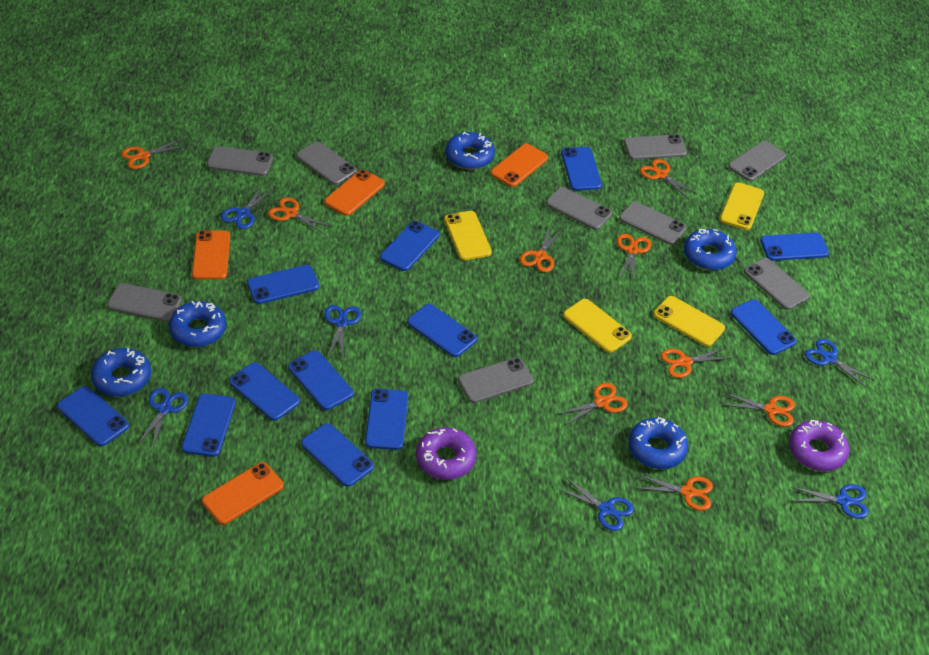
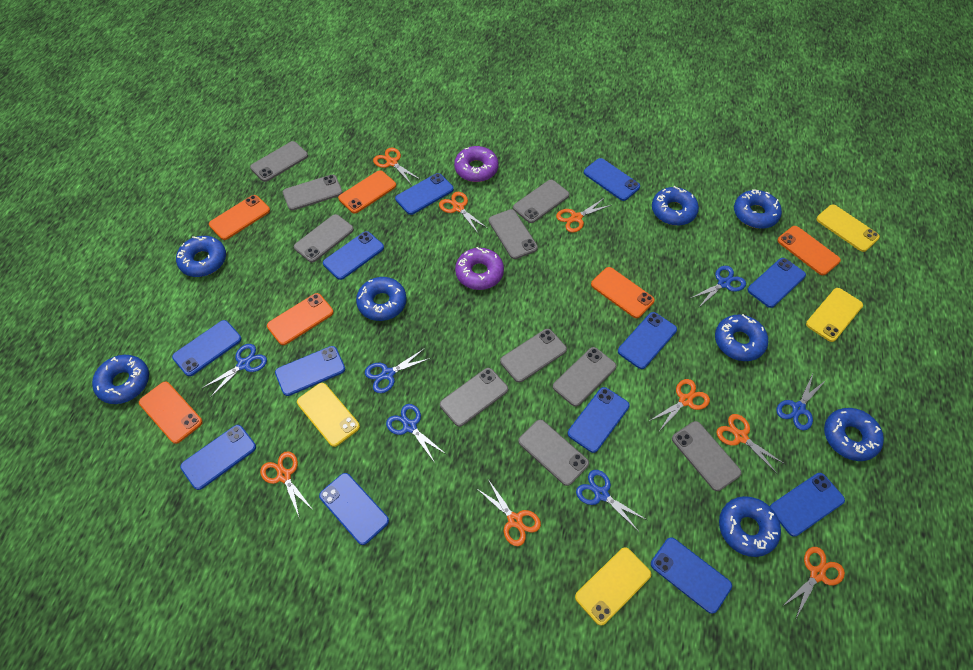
blue donut: 5 -> 8
grey phone: 9 -> 10
orange phone: 4 -> 6
orange scissors: 9 -> 8

